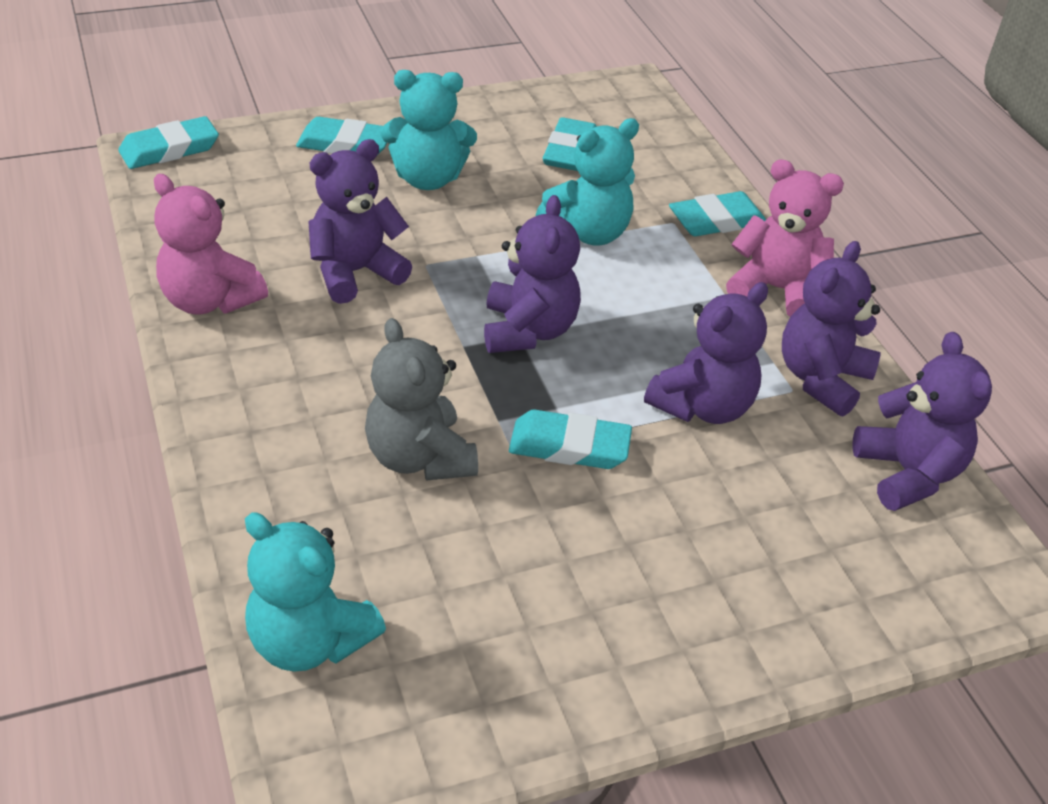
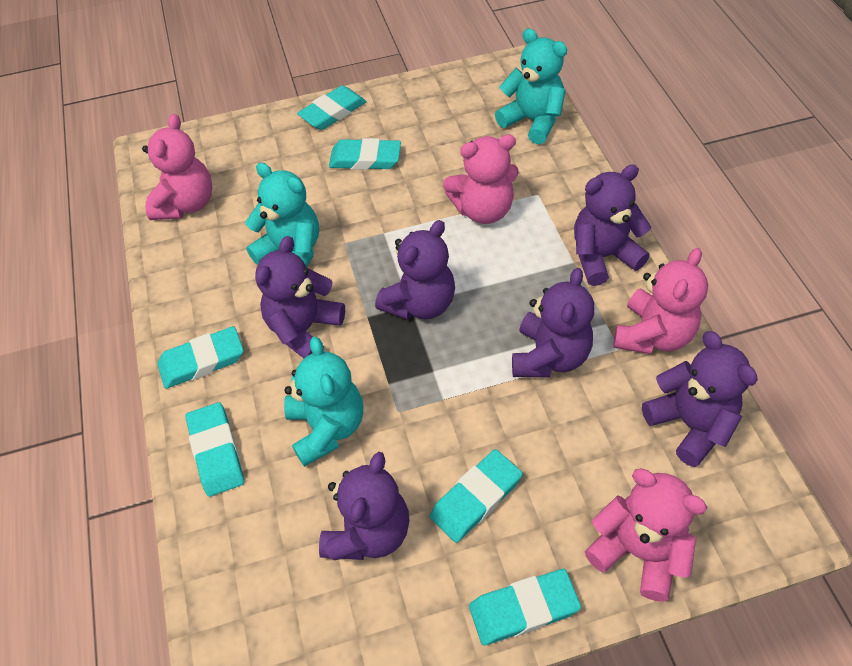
grey teddy bear: 1 -> 0
pink teddy bear: 2 -> 4
purple teddy bear: 5 -> 6
turquoise eraser: 5 -> 6

